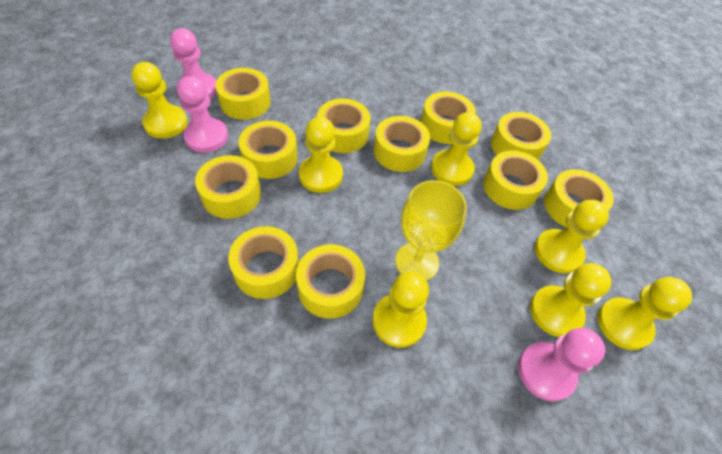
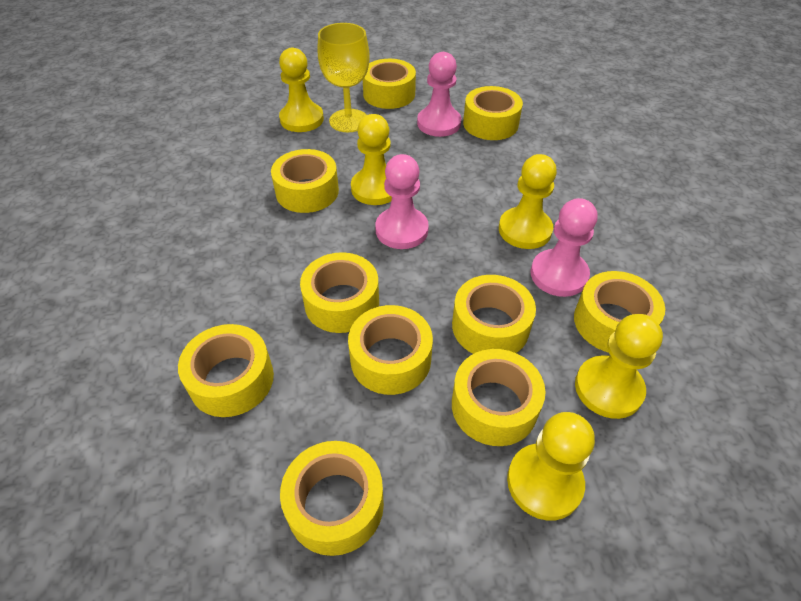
yellow pawn: 7 -> 5
yellow tape: 11 -> 10

